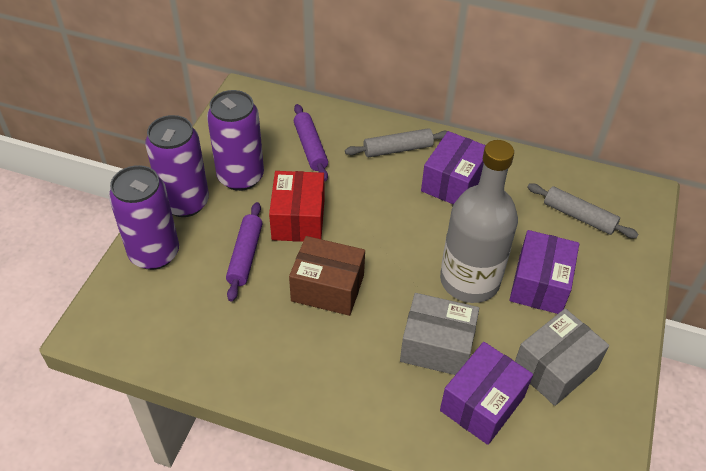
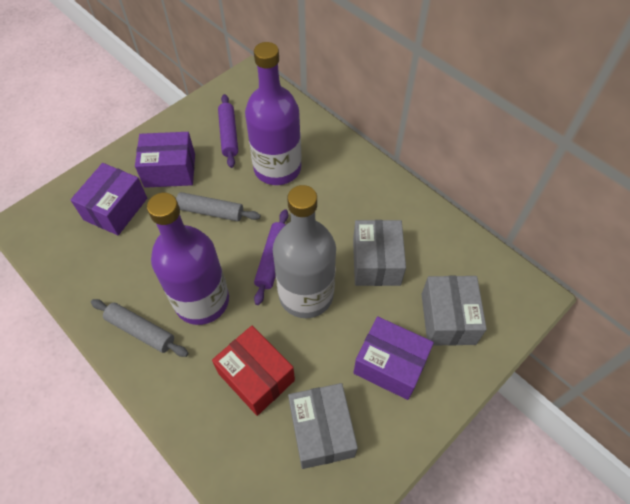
brown box: 1 -> 0
grey box: 2 -> 3
purple bottle: 0 -> 2
purple can: 3 -> 0

